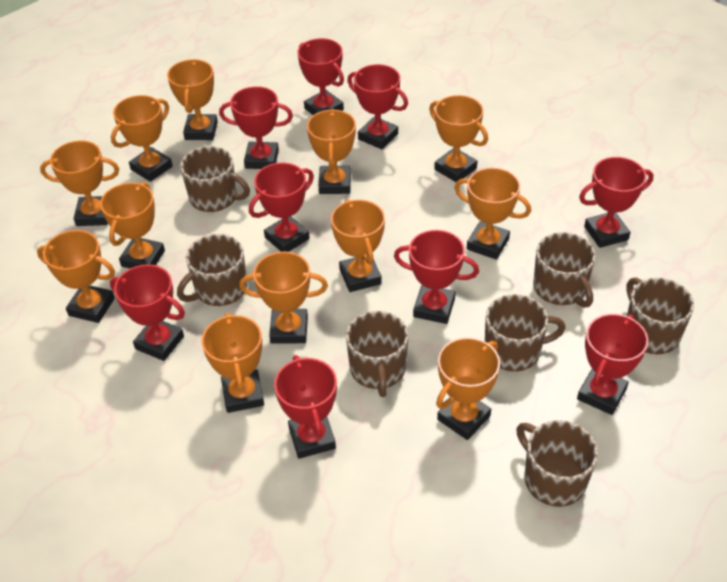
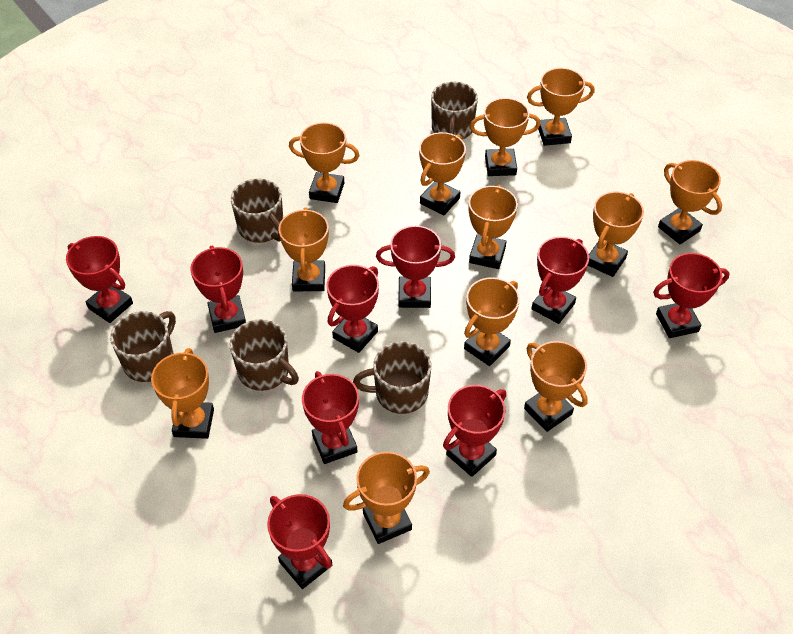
brown mug: 7 -> 5

